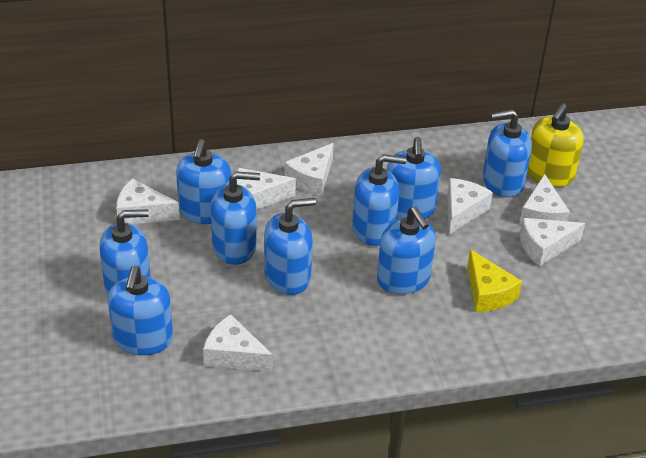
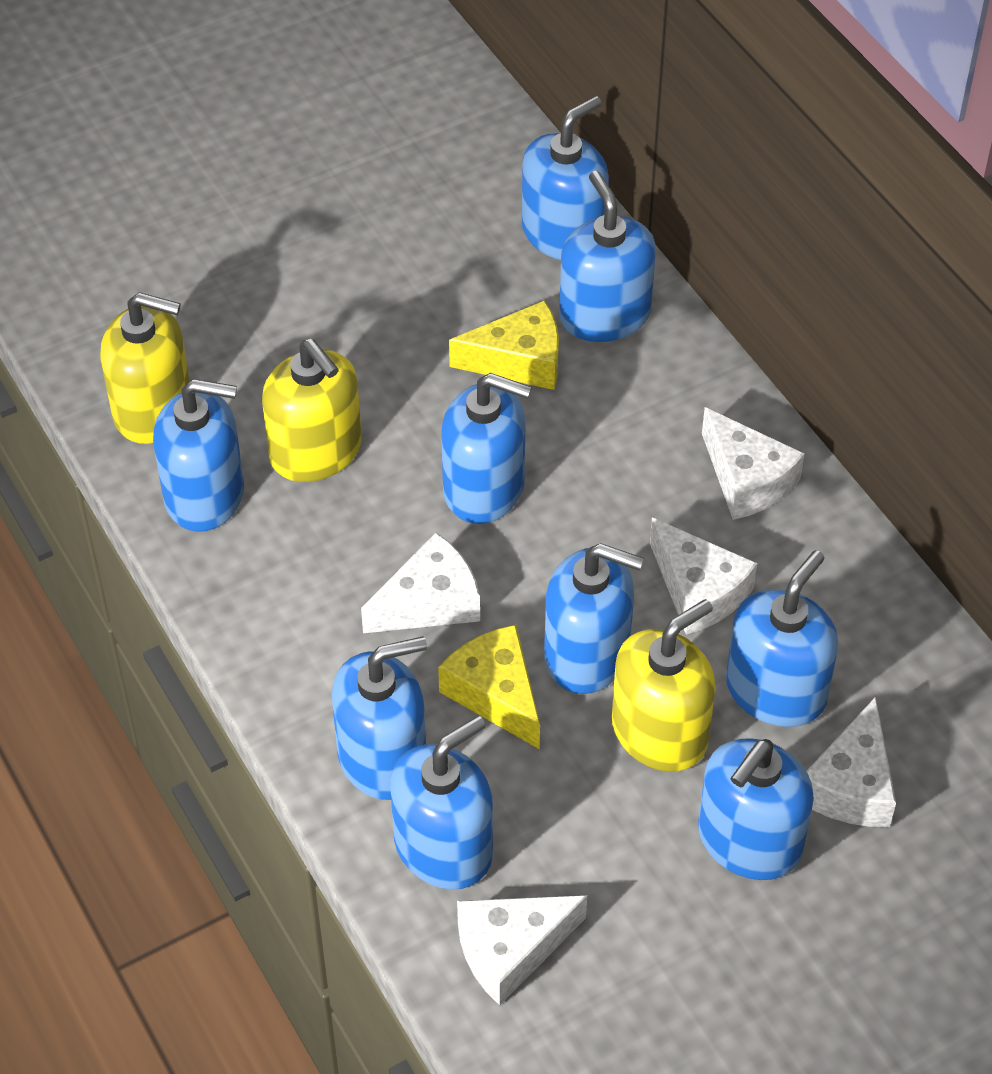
white cheese: 7 -> 5
yellow cheese: 1 -> 2
yellow soap dispenser: 1 -> 3

